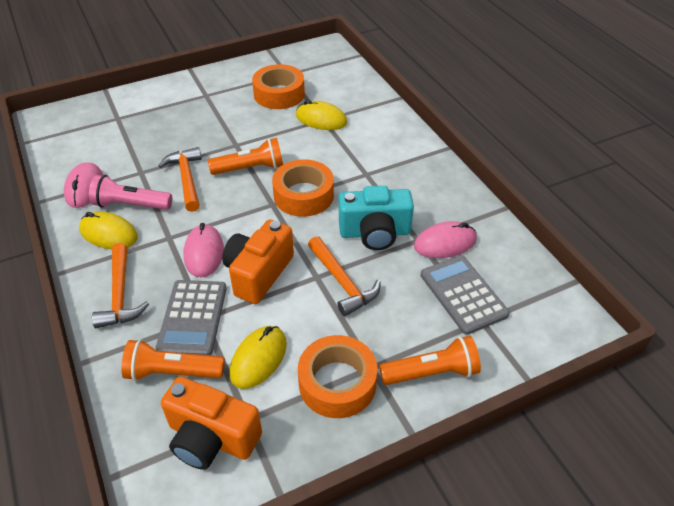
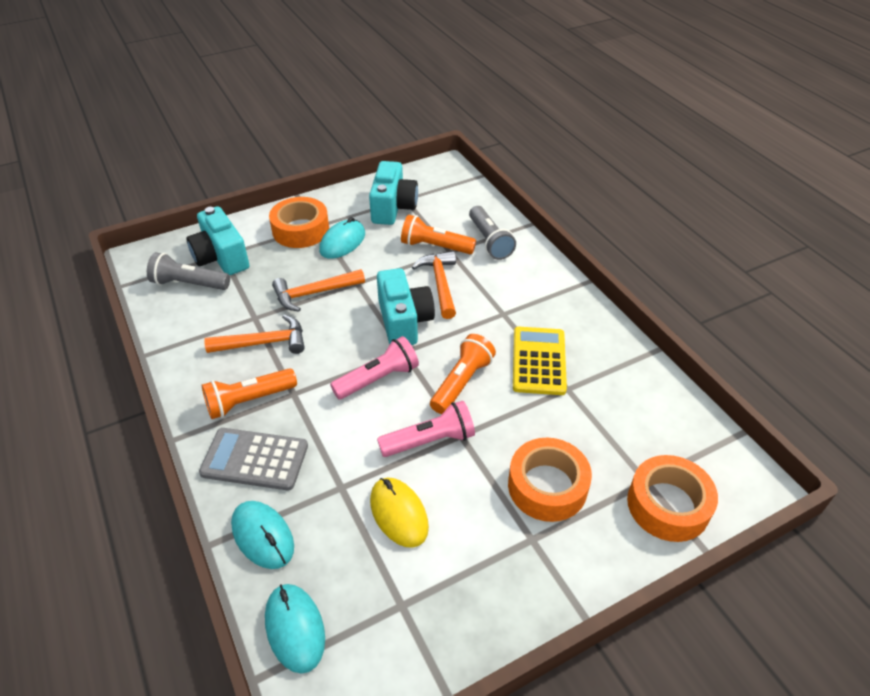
grey calculator: 2 -> 1
grey flashlight: 0 -> 2
orange camera: 2 -> 0
pink flashlight: 1 -> 2
pink mouse: 3 -> 0
turquoise camera: 1 -> 3
turquoise mouse: 0 -> 3
yellow calculator: 0 -> 1
yellow mouse: 3 -> 1

